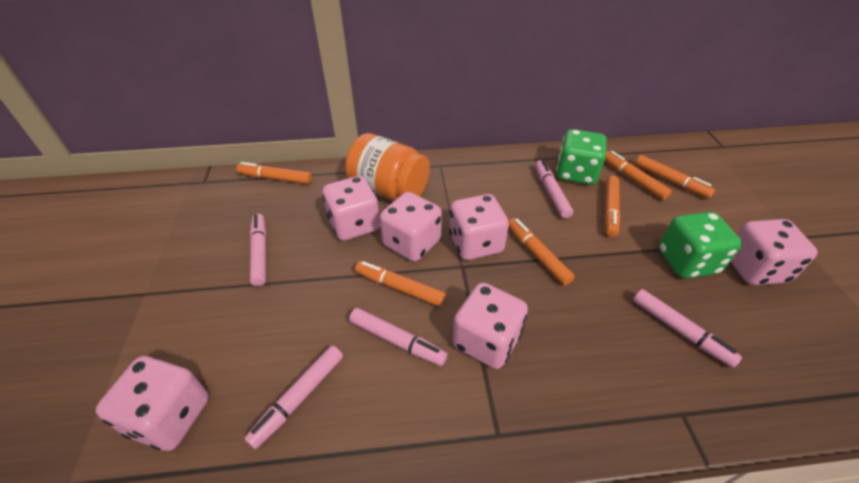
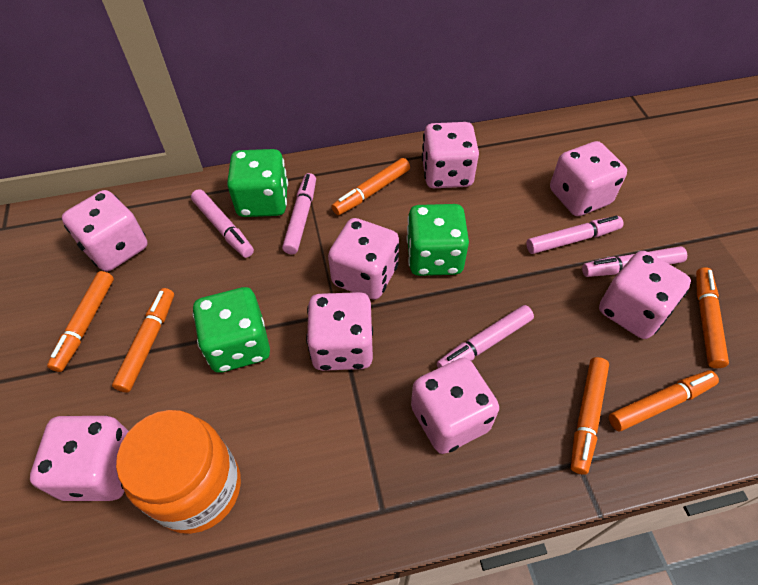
green dice: 2 -> 3
pink dice: 6 -> 8

